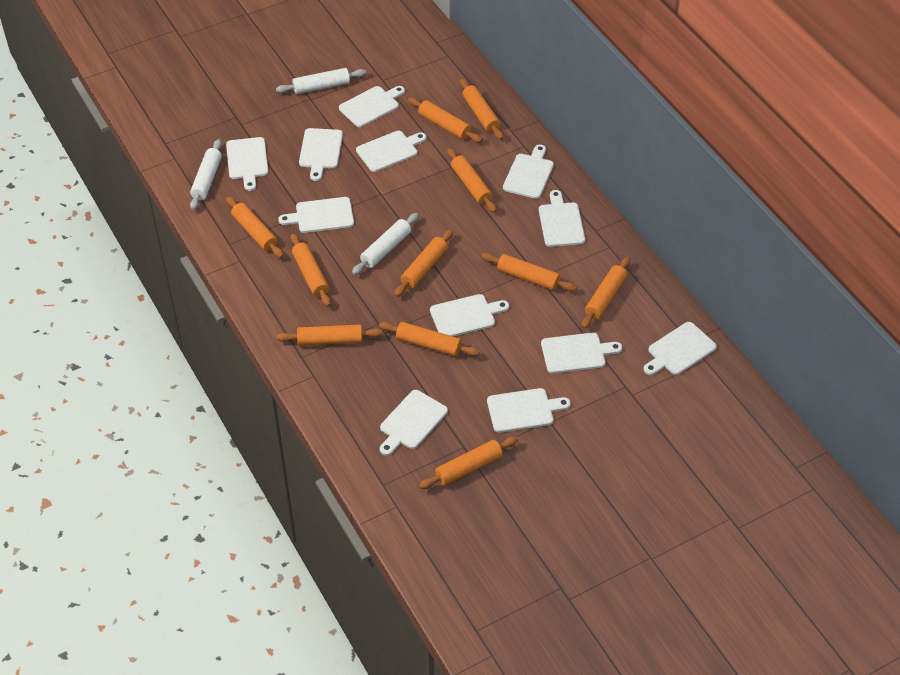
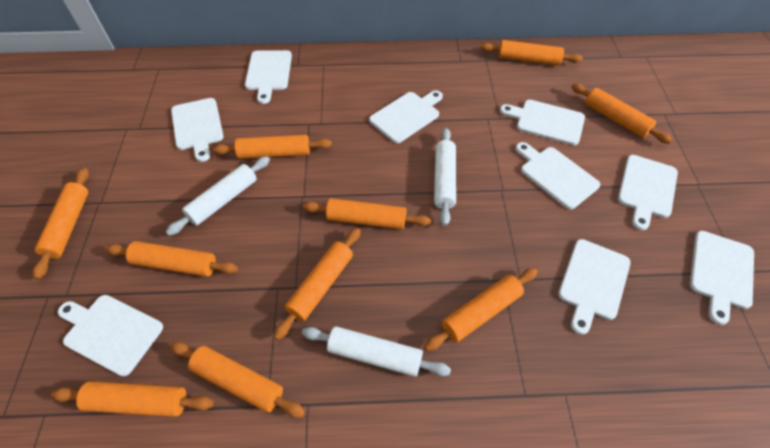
orange rolling pin: 11 -> 10
white cutting board: 12 -> 9

